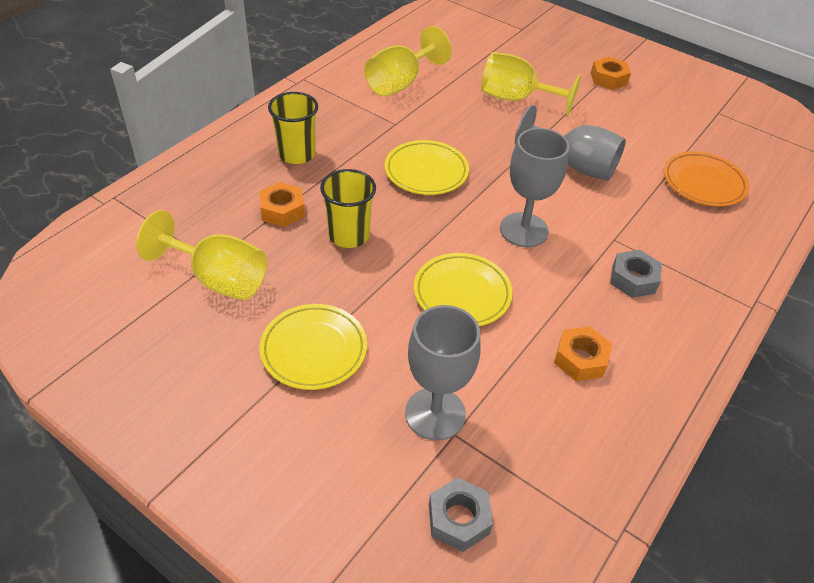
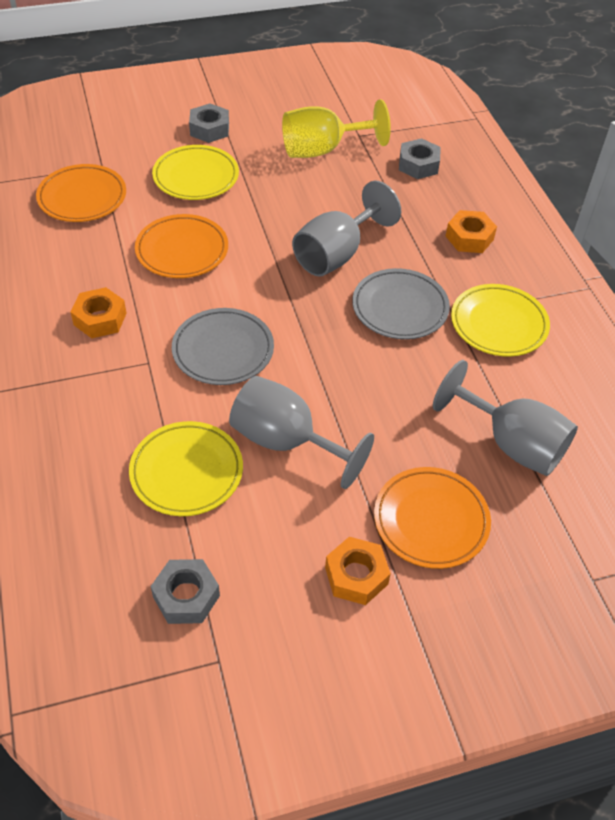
grey nut: 2 -> 3
grey plate: 0 -> 2
orange plate: 1 -> 3
yellow cup: 2 -> 0
yellow goblet: 3 -> 1

